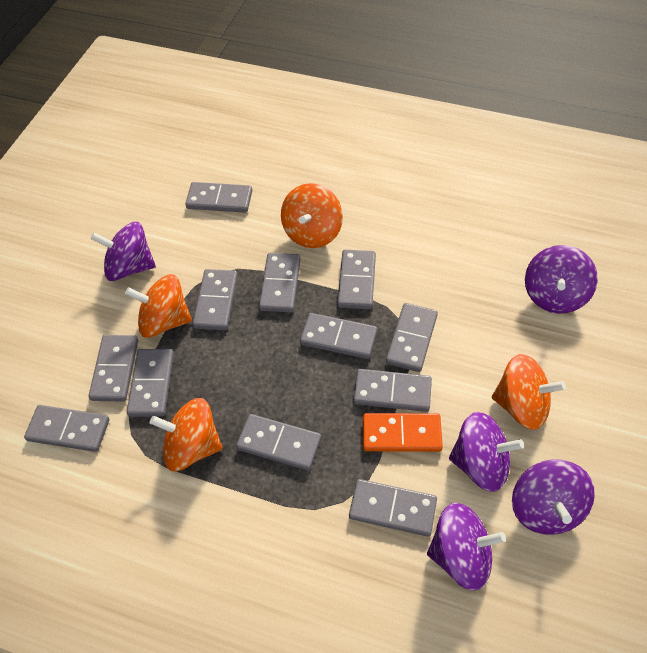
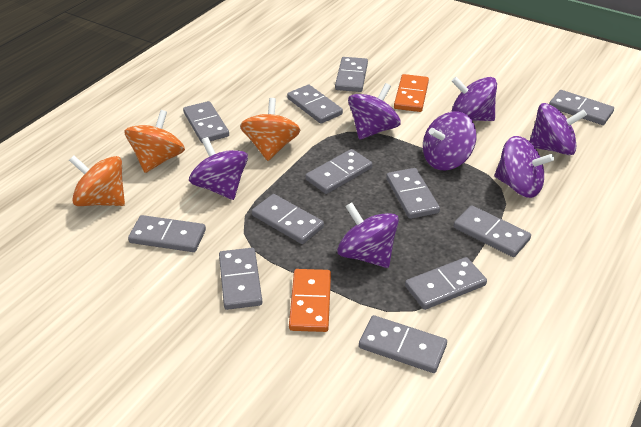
orange domino: 1 -> 2
orange spinning top: 4 -> 3
purple spinning top: 5 -> 7

